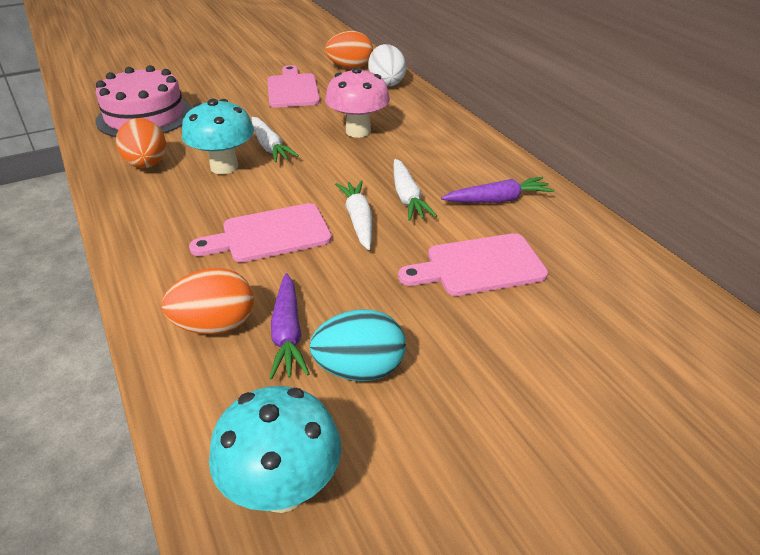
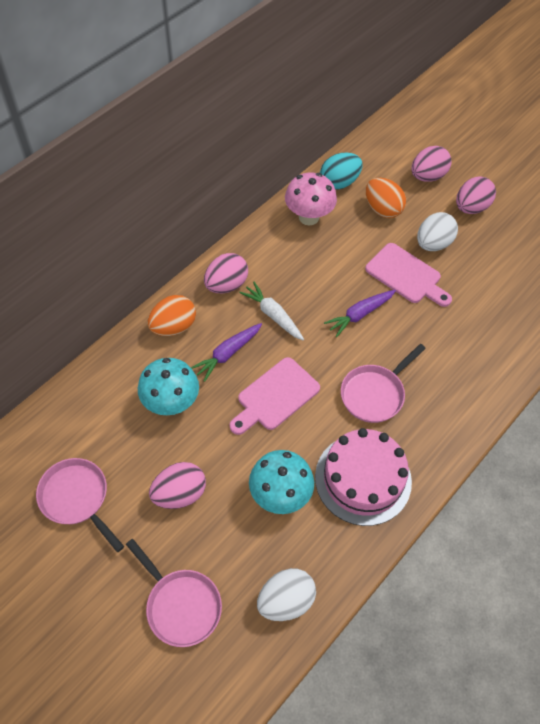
orange egg: 3 -> 2
pink cutting board: 3 -> 2
pink egg: 0 -> 4
pink pan: 0 -> 3
white carrot: 3 -> 1
white egg: 1 -> 2

